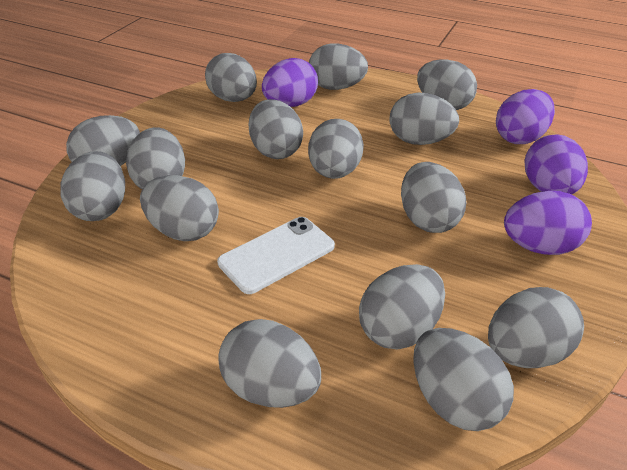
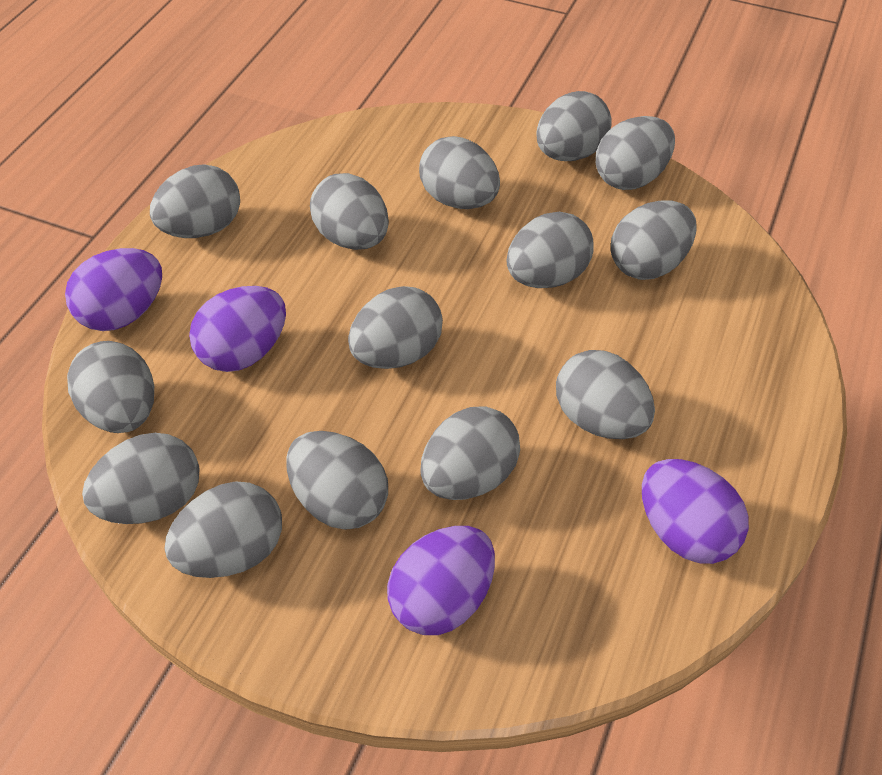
grey egg: 15 -> 14
white phone: 1 -> 0

